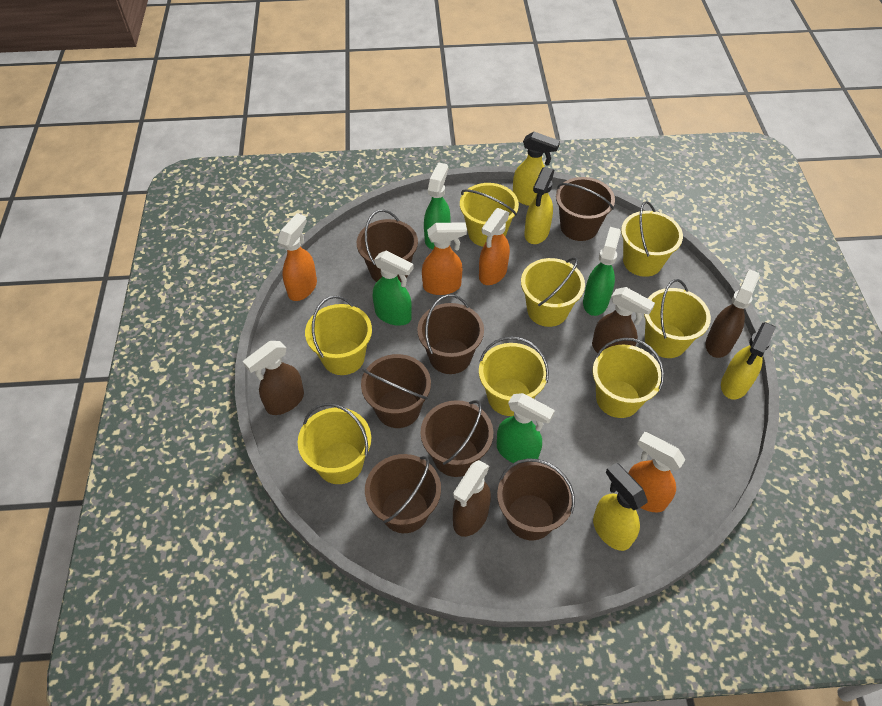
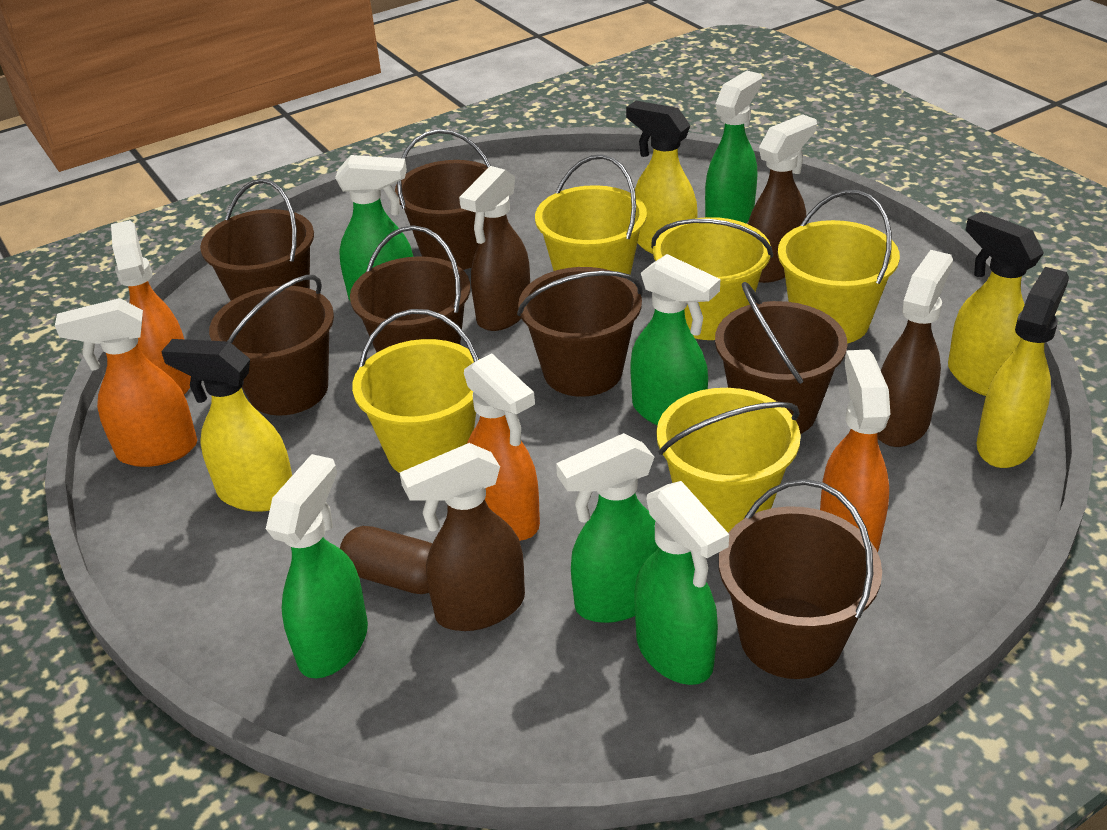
brown capsule: 0 -> 1
green spray bottle: 4 -> 6
yellow bucket: 8 -> 5

